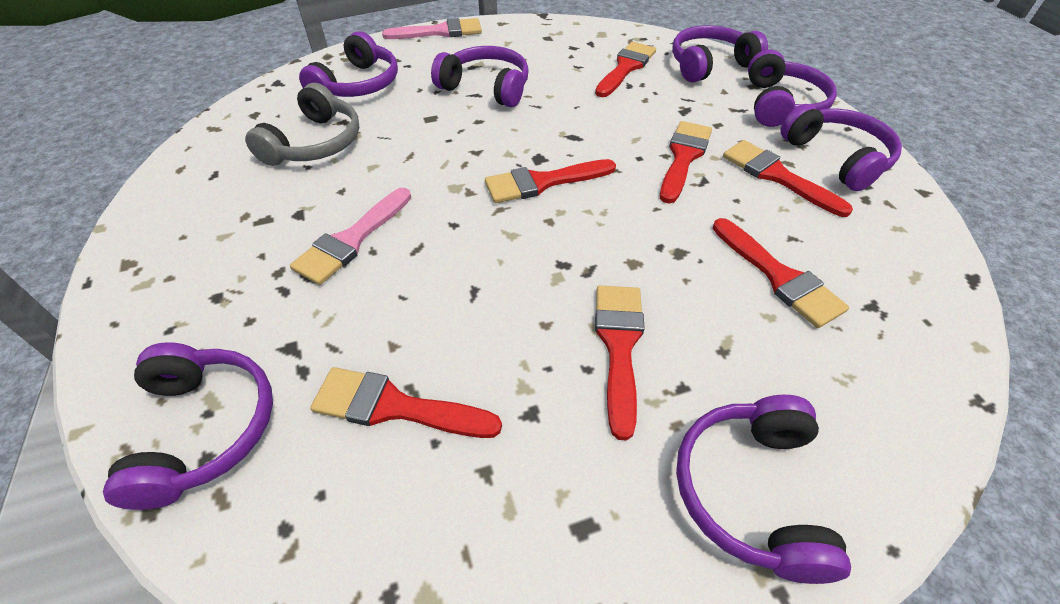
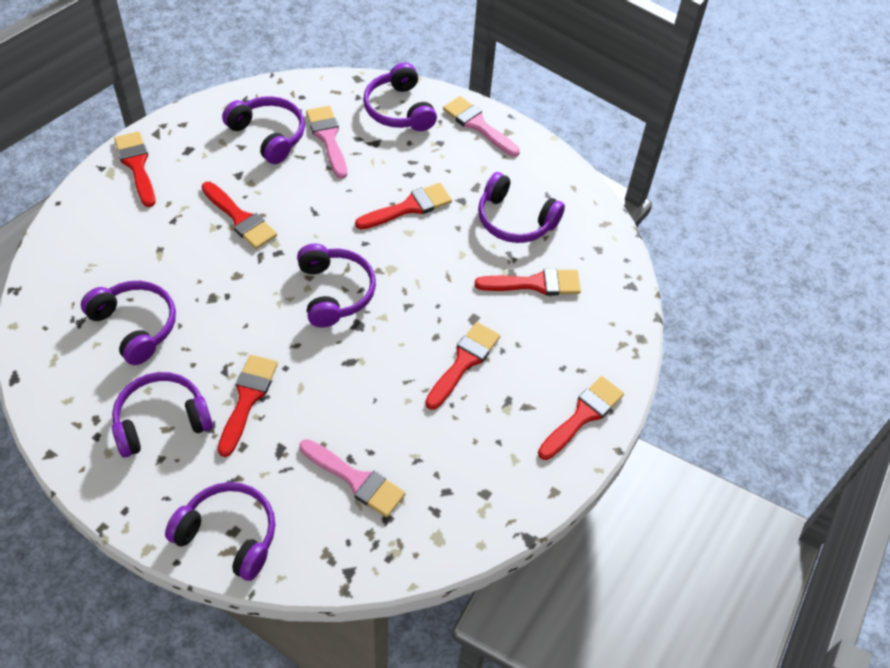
grey headphones: 1 -> 0
pink brush: 2 -> 3

